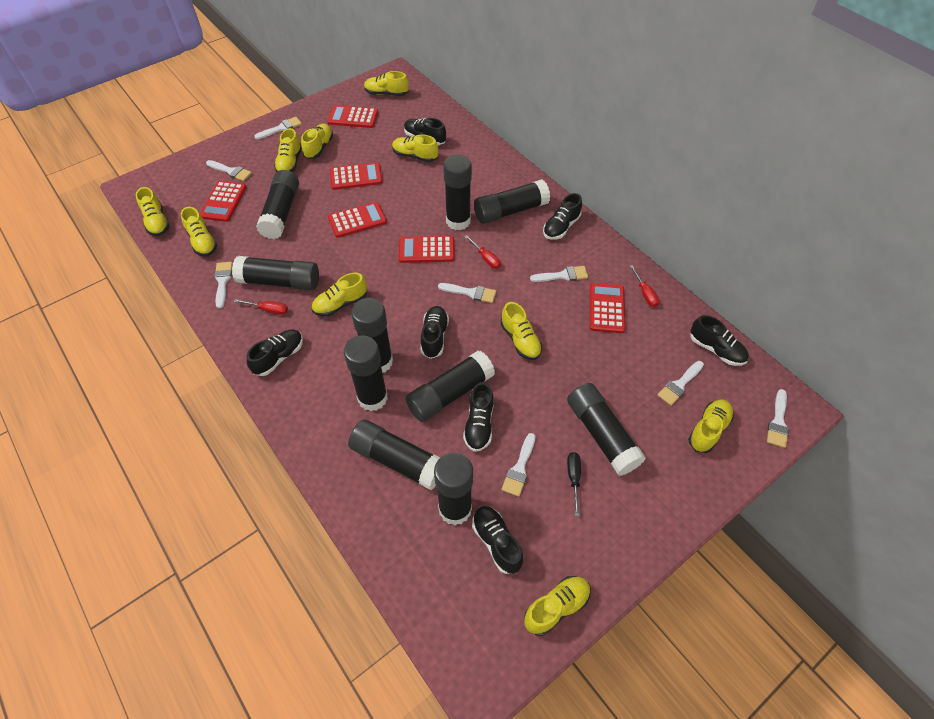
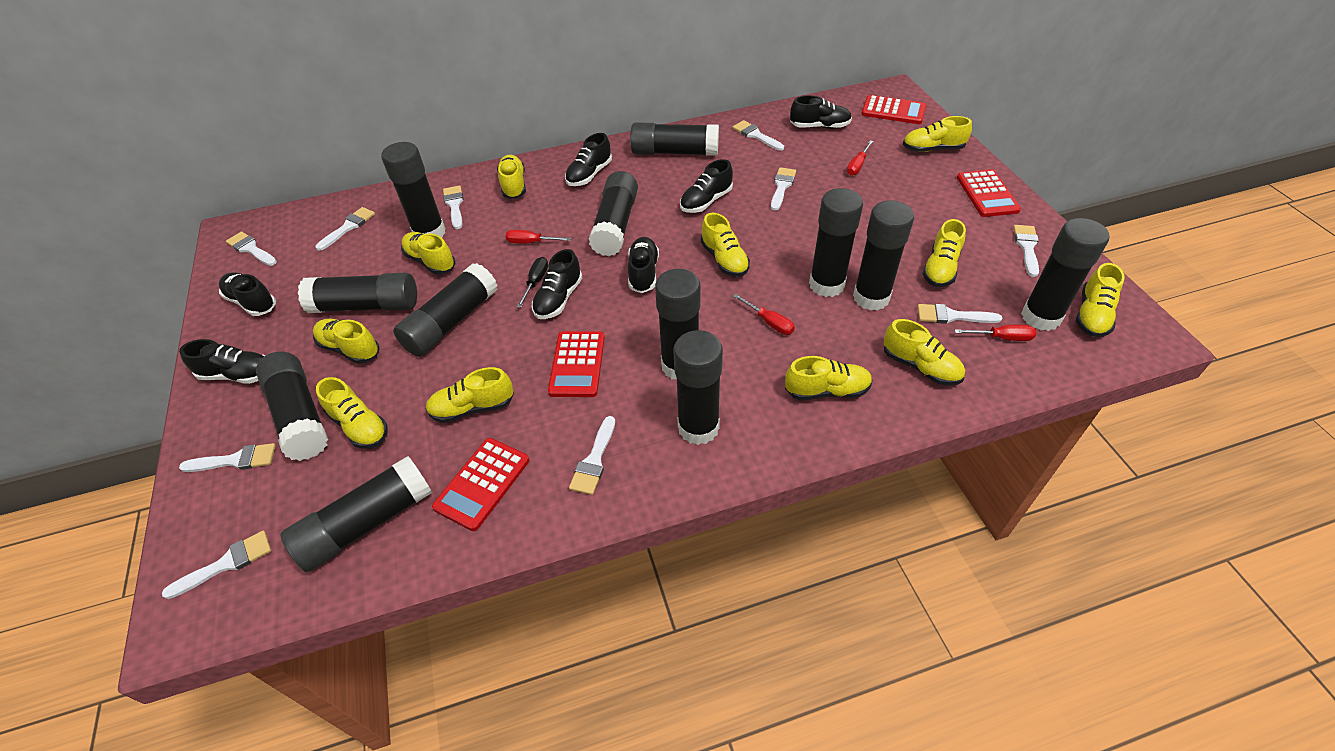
black glue stick: 10 -> 12
red calculator: 6 -> 4
red screwdriver: 3 -> 4
white brush: 8 -> 10
yellow shoe: 10 -> 11

